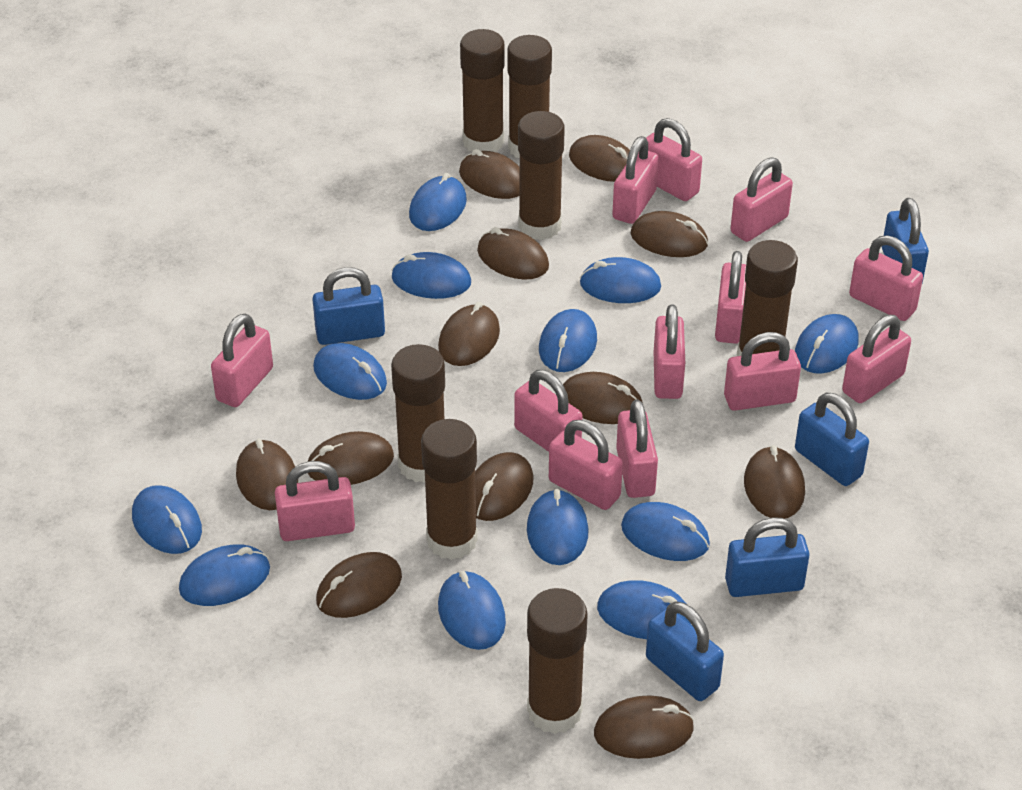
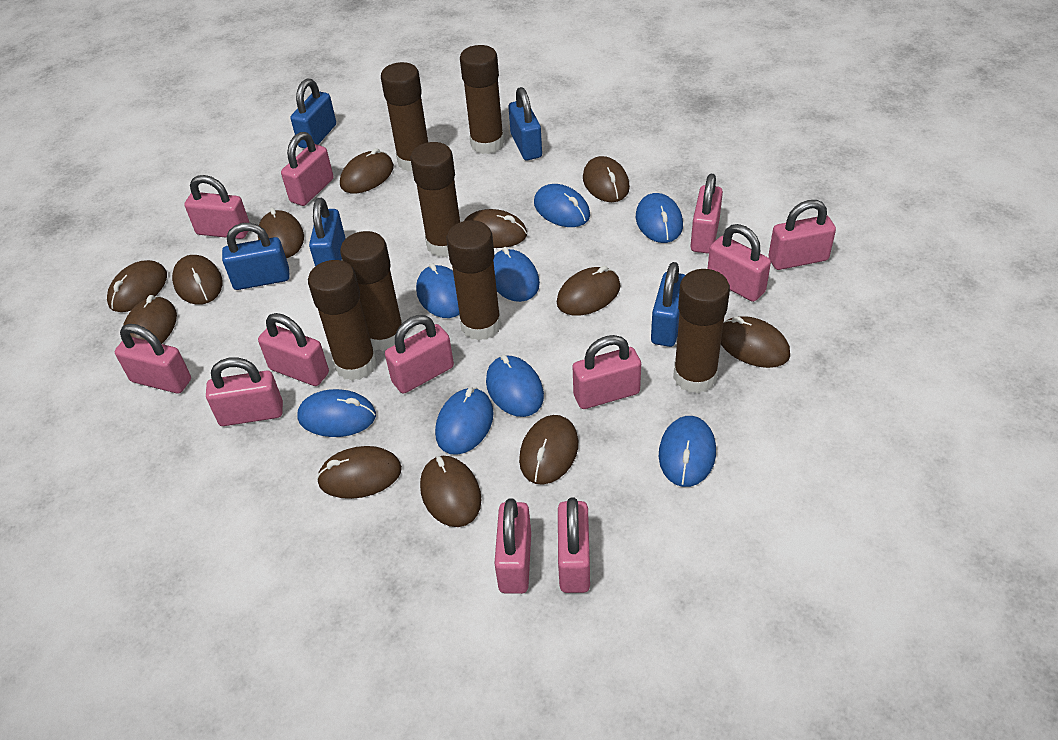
blue mouse: 12 -> 8
pink padlock: 13 -> 12

